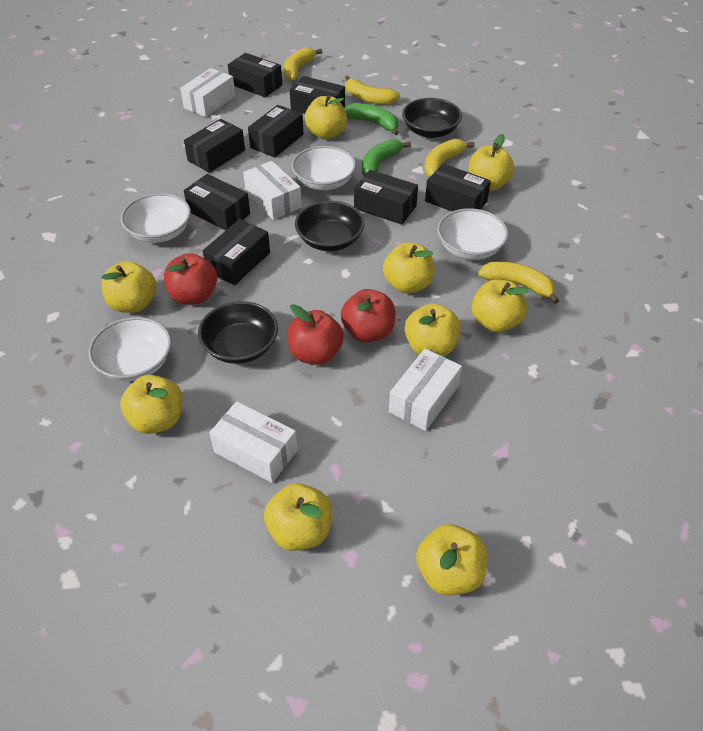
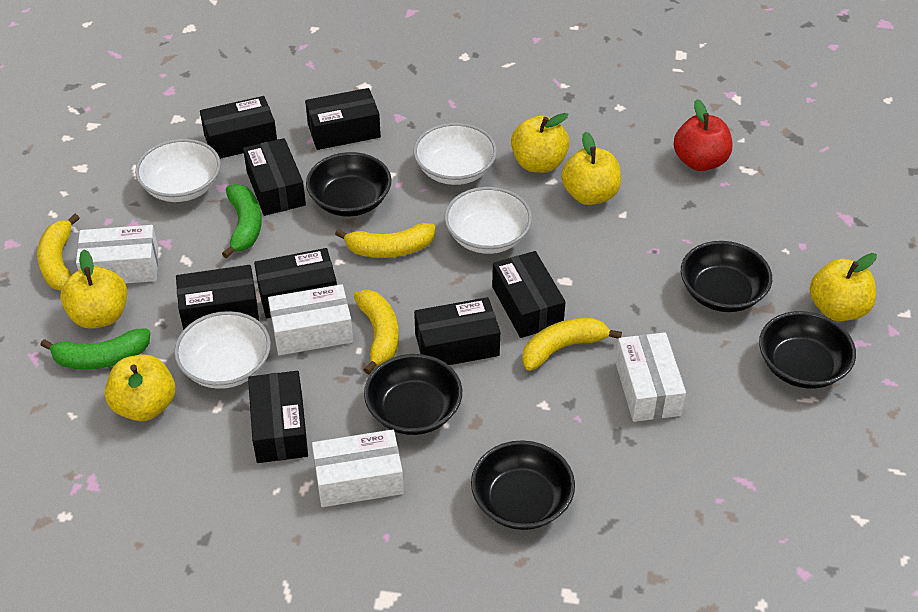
black bowl: 3 -> 5
red apple: 3 -> 1
yellow apple: 9 -> 5

